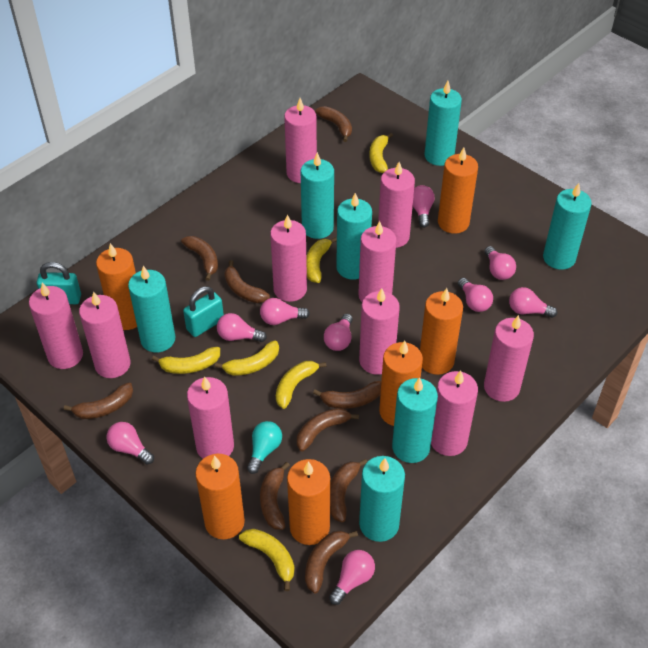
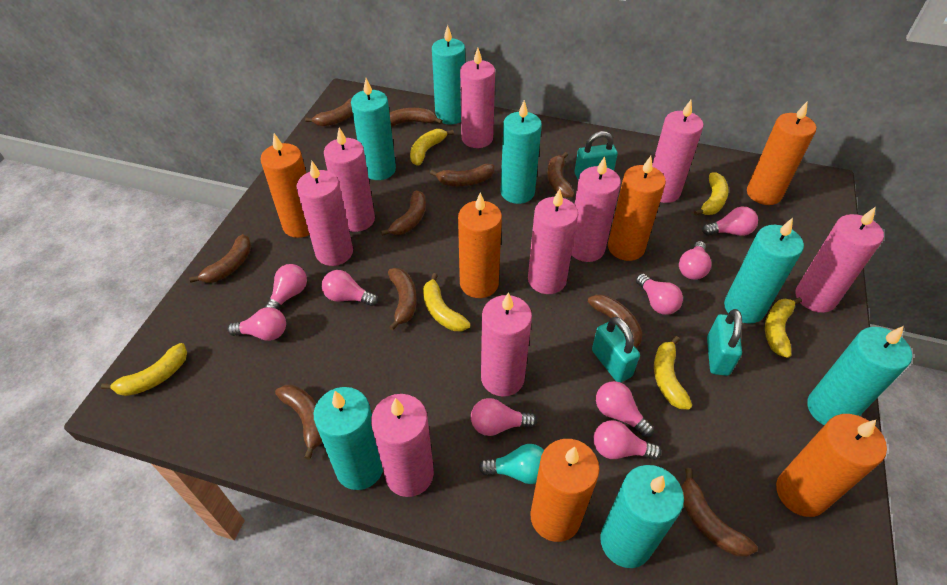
brown banana: 9 -> 10
pink candle: 10 -> 9
turquoise padlock: 2 -> 3

